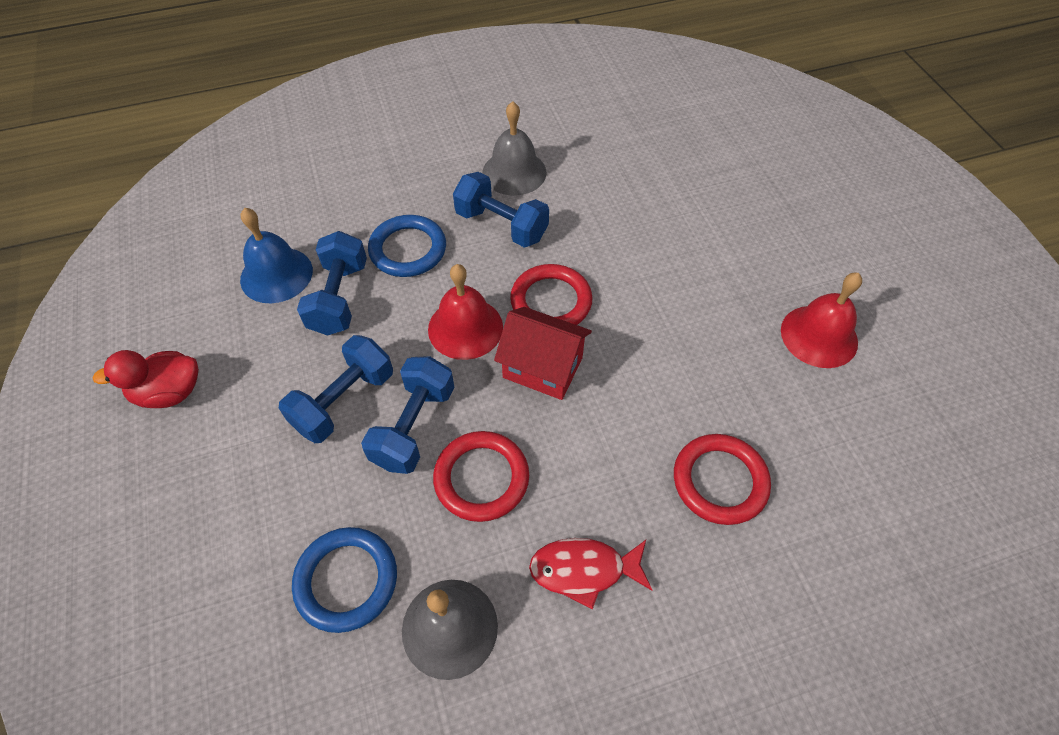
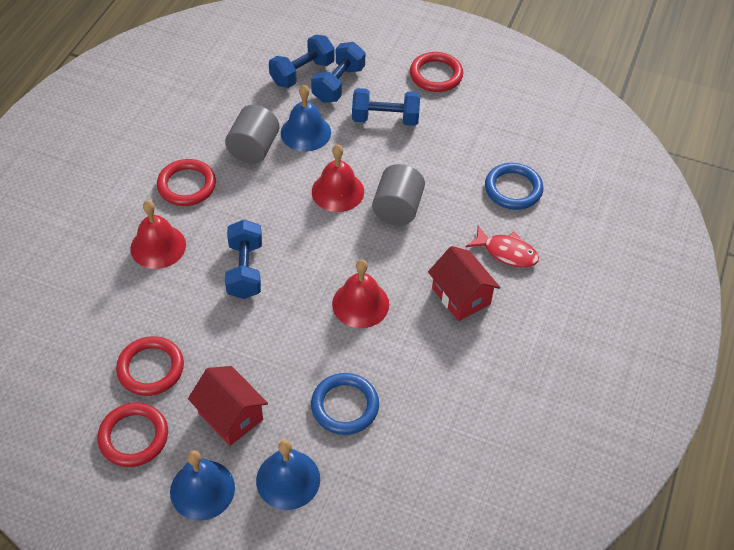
blue bell: 1 -> 3
grey bell: 2 -> 0
grey cylinder: 0 -> 2
red bell: 2 -> 3
red duck: 1 -> 0
red house: 1 -> 2
red ring: 3 -> 4

